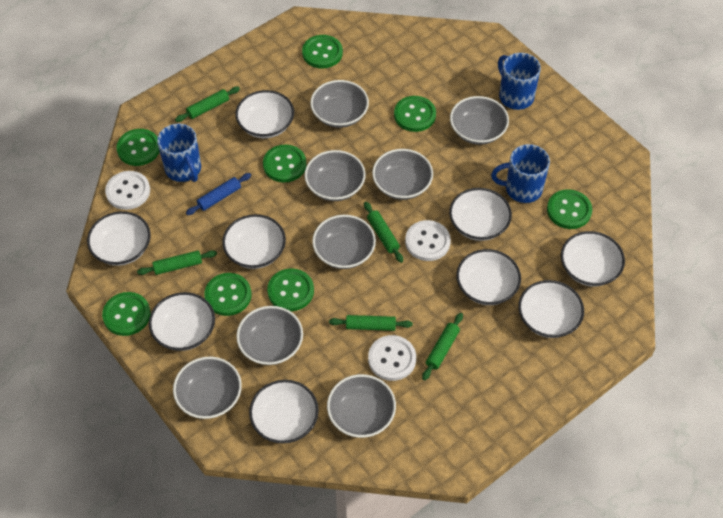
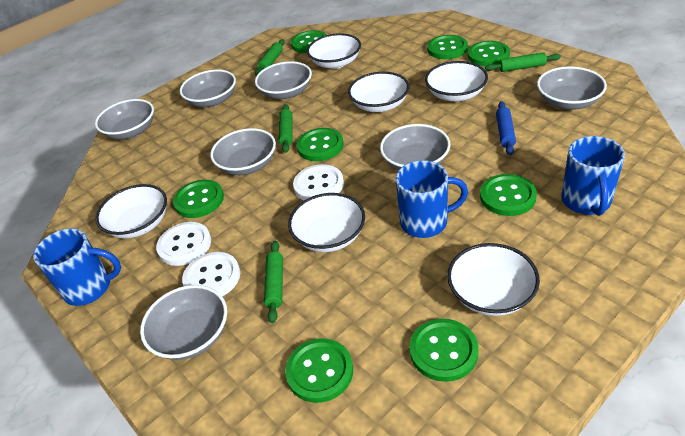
green rolling pin: 5 -> 4
grey bowl: 8 -> 7
white bowl: 9 -> 6

